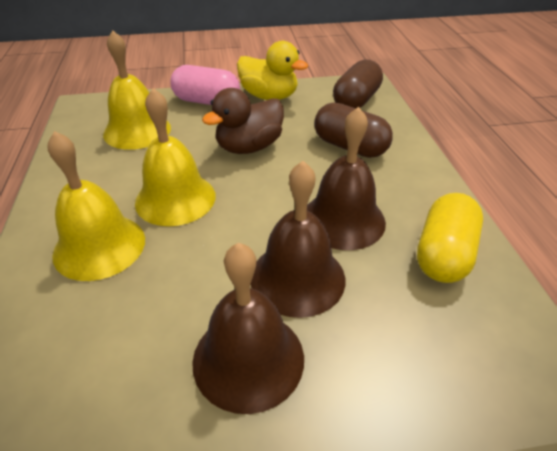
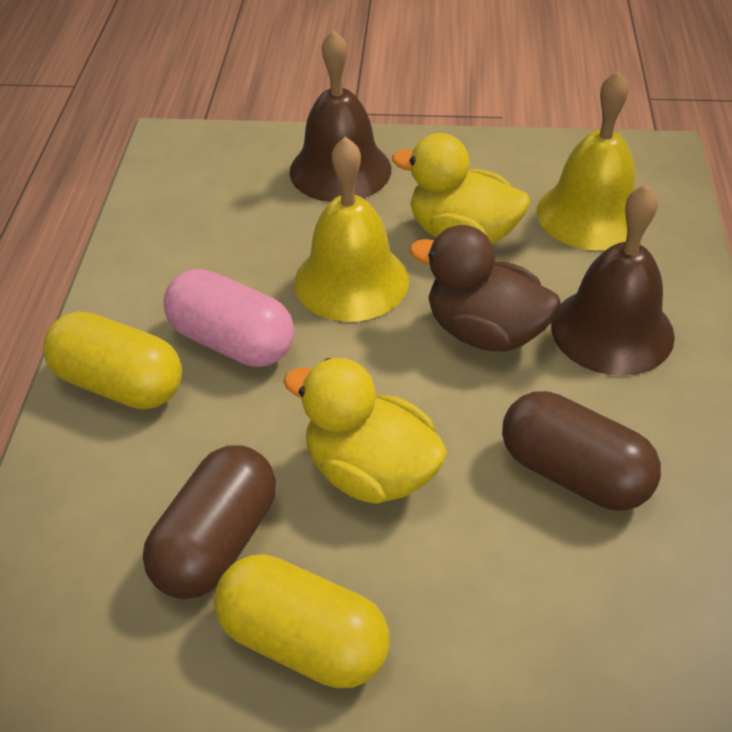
brown bell: 3 -> 2
yellow bell: 3 -> 2
yellow capsule: 1 -> 2
yellow duck: 1 -> 2

